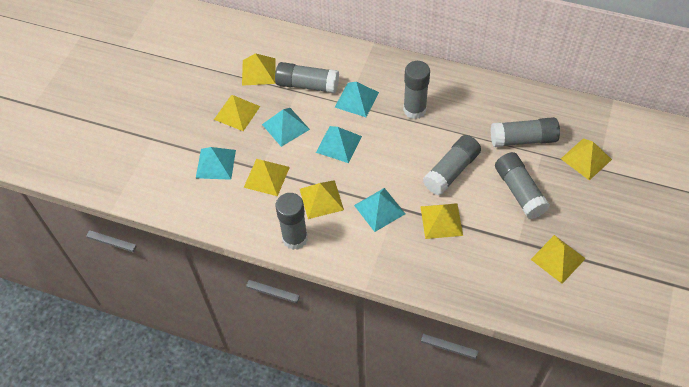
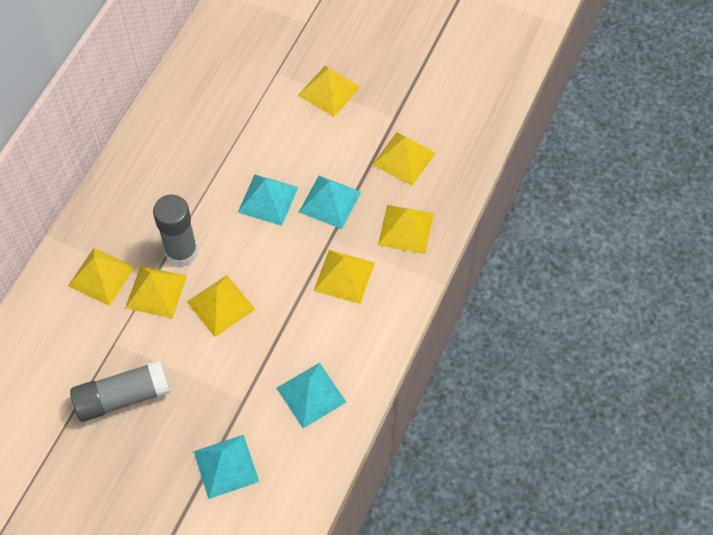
grey glue stick: 6 -> 2
turquoise pyramid: 5 -> 4

